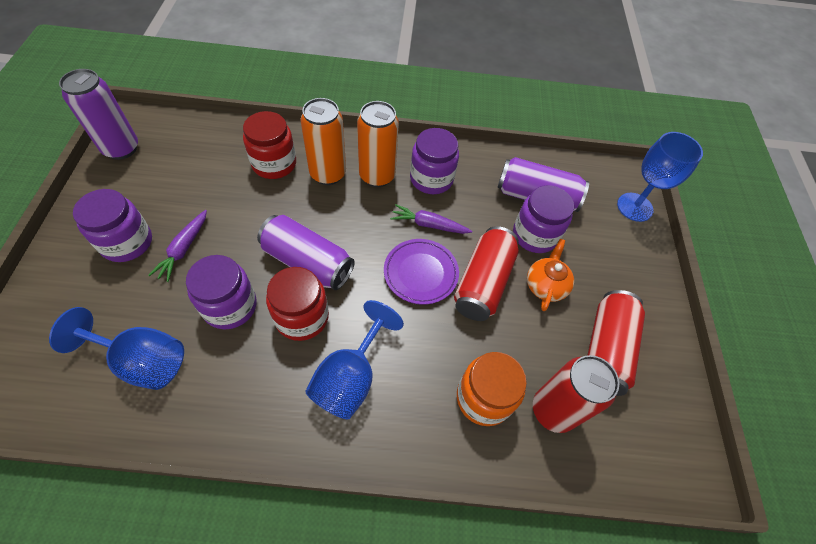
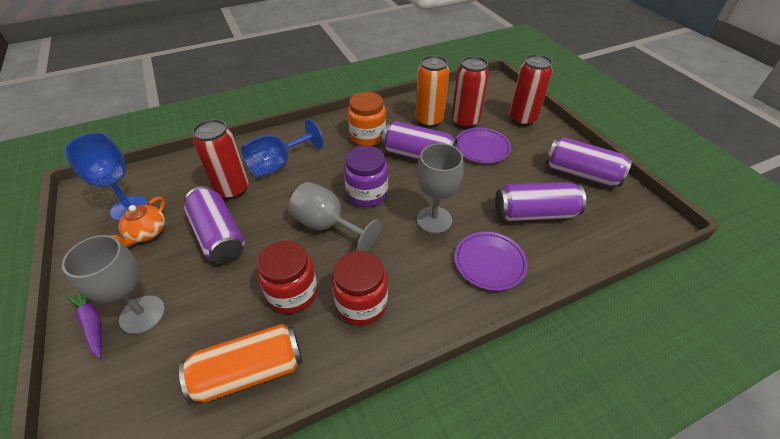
blue goblet: 3 -> 2
grey goblet: 0 -> 3
purple can: 3 -> 4
purple carrot: 2 -> 1
purple jar: 4 -> 1
purple plate: 1 -> 2

